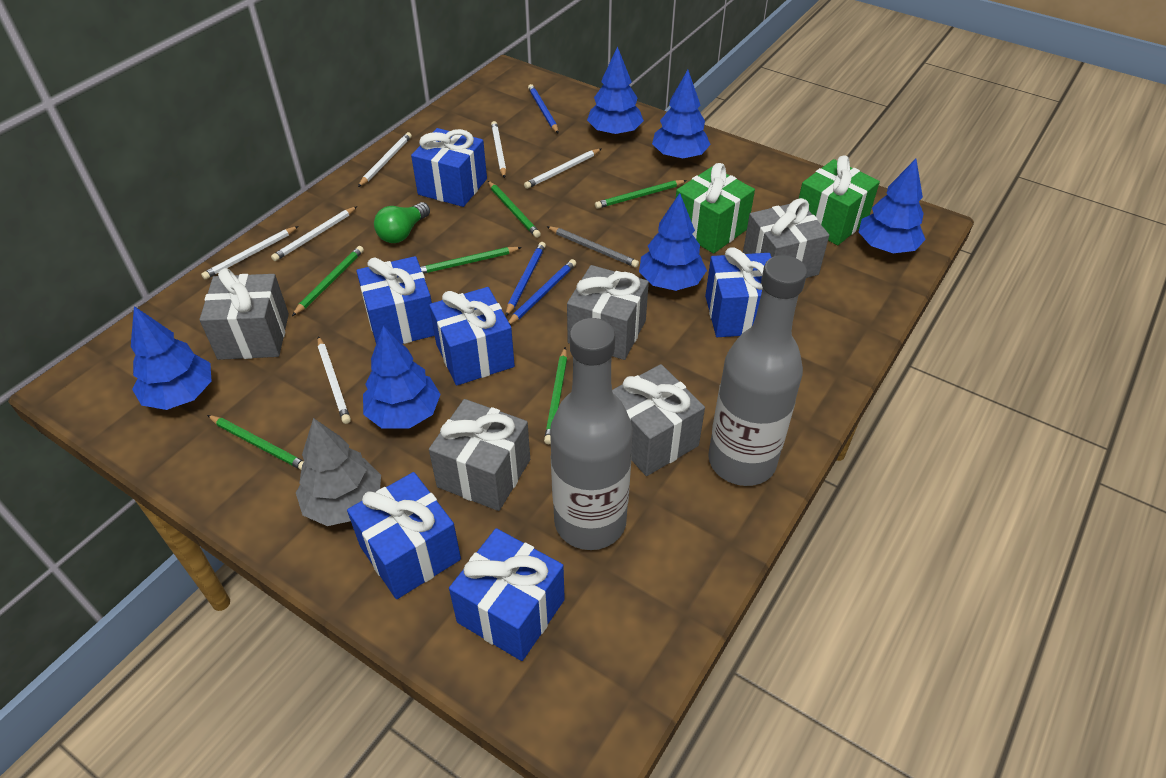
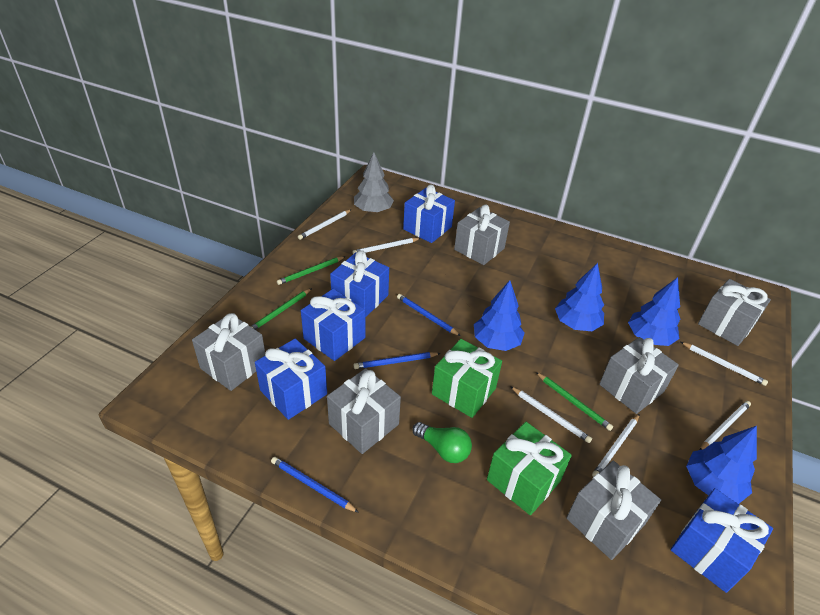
blue gift: 6 -> 5
blue tree: 6 -> 4
green pencil: 6 -> 3
grey bottle: 2 -> 0
grey gift: 5 -> 6
grey pencil: 1 -> 0

